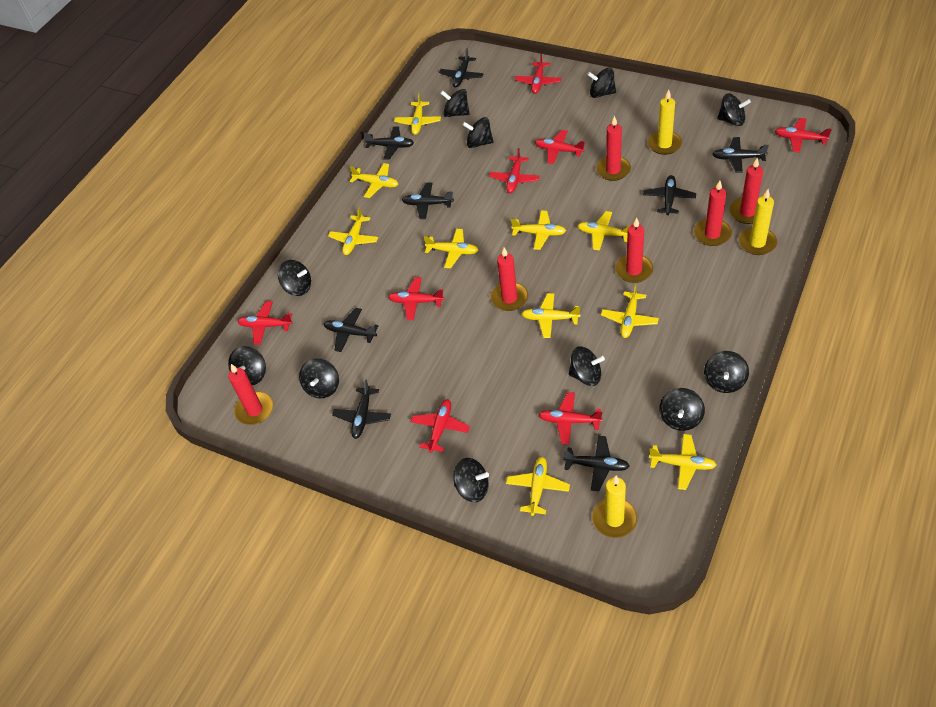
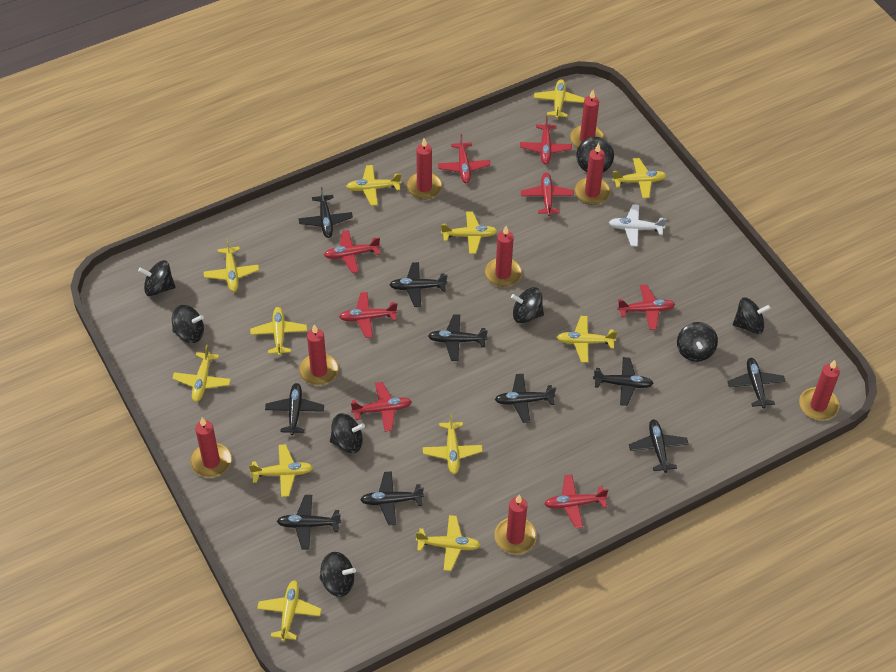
black plane: 8 -> 10
black spinning top: 11 -> 8
red candle: 6 -> 8
white plane: 0 -> 1
yellow candle: 3 -> 0
yellow plane: 10 -> 12

